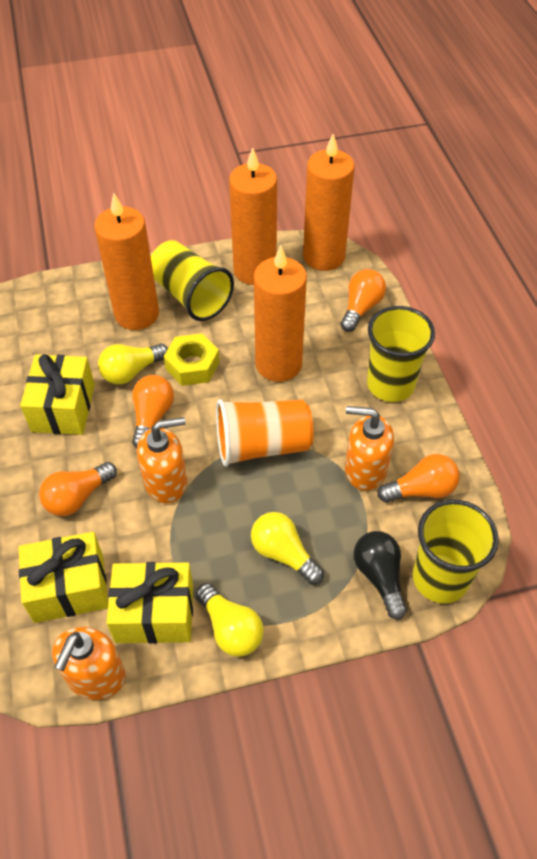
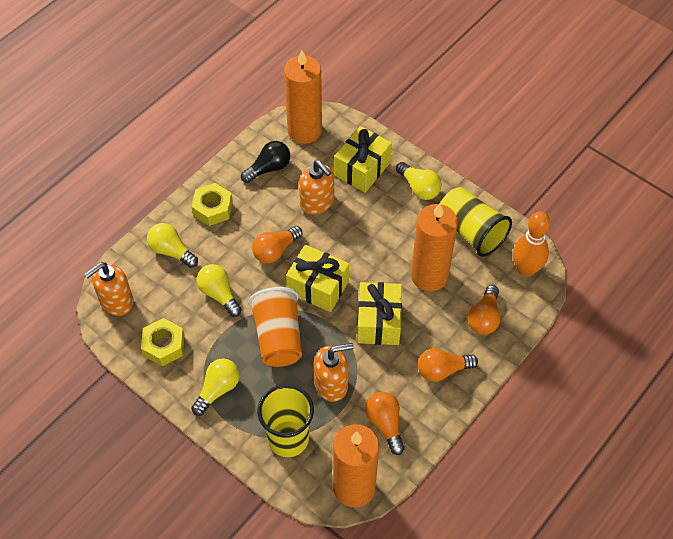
orange bowling pin: 0 -> 1
orange candle: 4 -> 3
yellow cup: 3 -> 2
yellow light bulb: 3 -> 4
yellow nut: 1 -> 2

